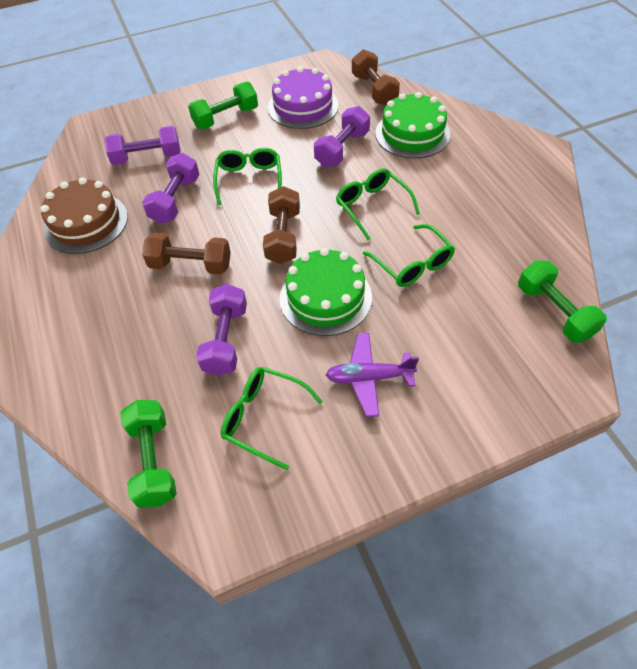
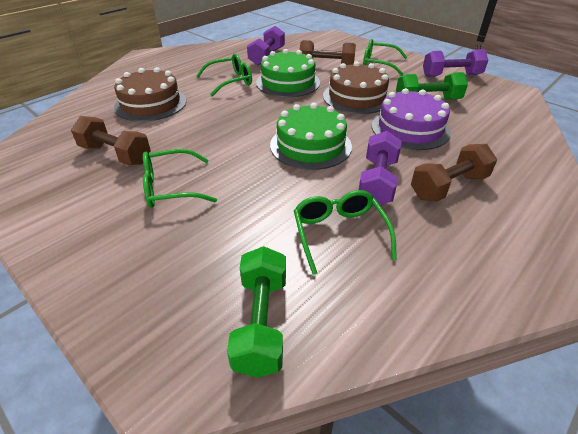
brown cake: 1 -> 2
green dumbbell: 3 -> 2
purple dumbbell: 4 -> 3
purple plane: 1 -> 0

